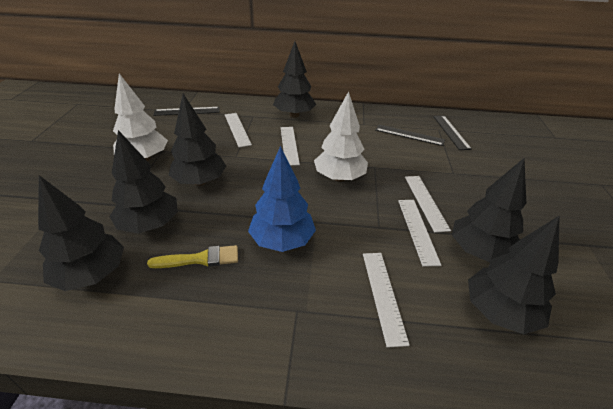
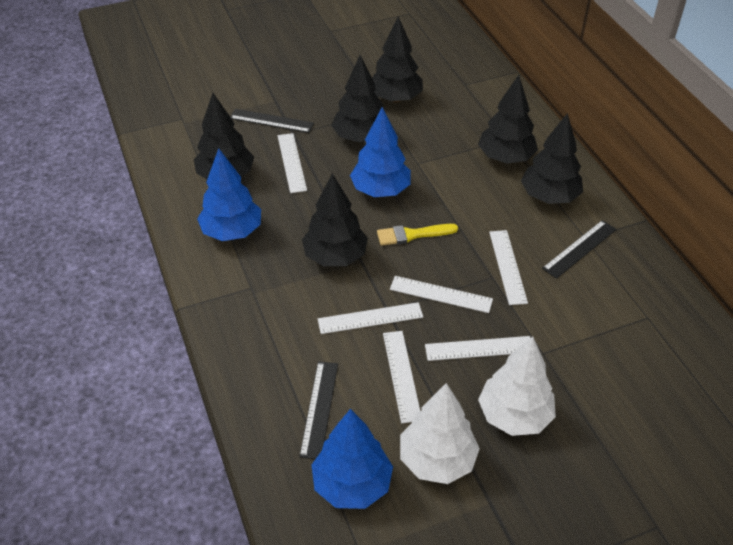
blue tree: 1 -> 3
white ruler: 5 -> 6

